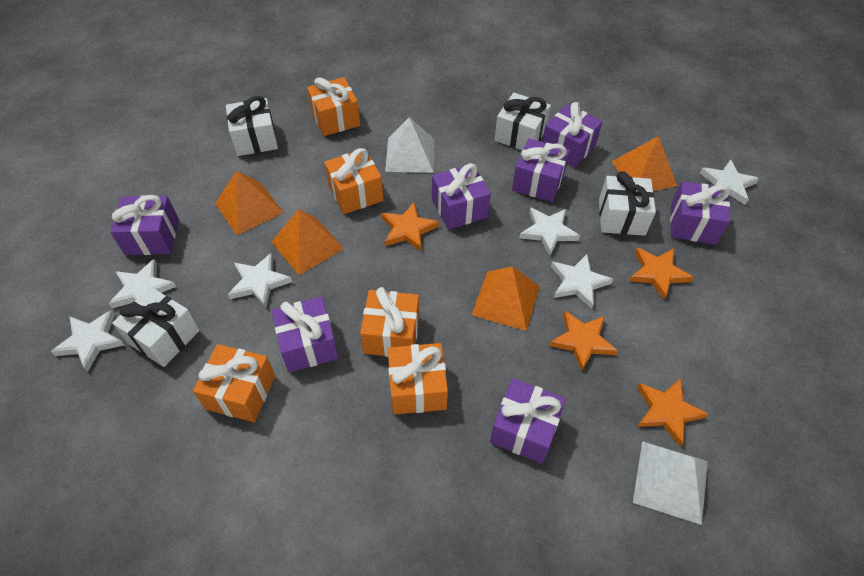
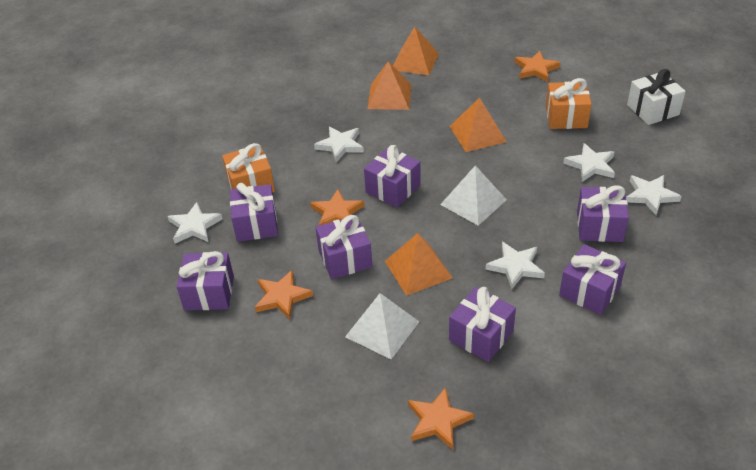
orange gift: 5 -> 2
white gift: 4 -> 1
white star: 6 -> 5

